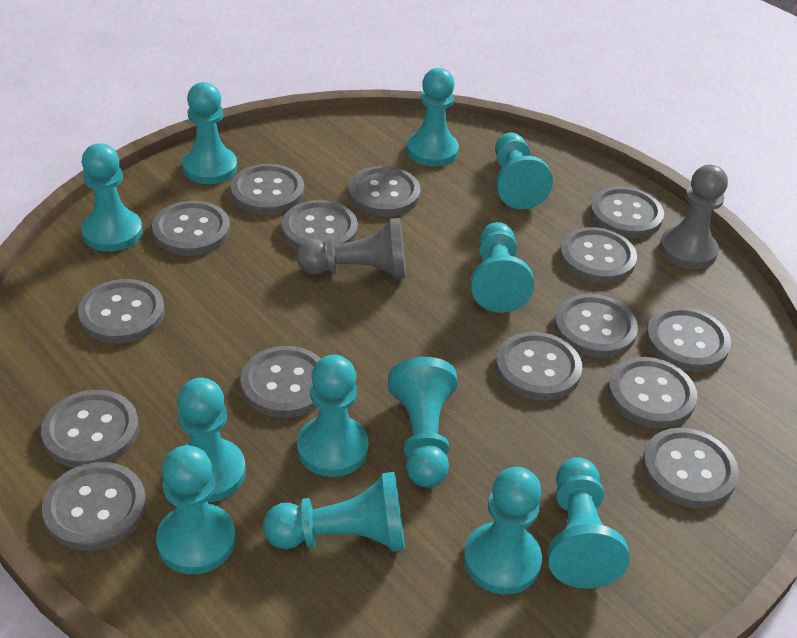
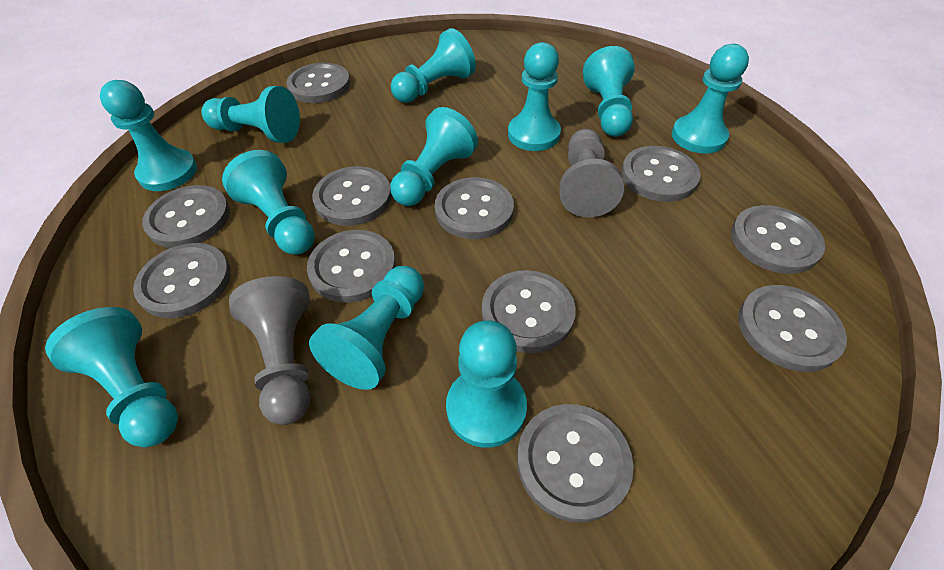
grey button: 15 -> 11
turquoise pawn: 12 -> 11

